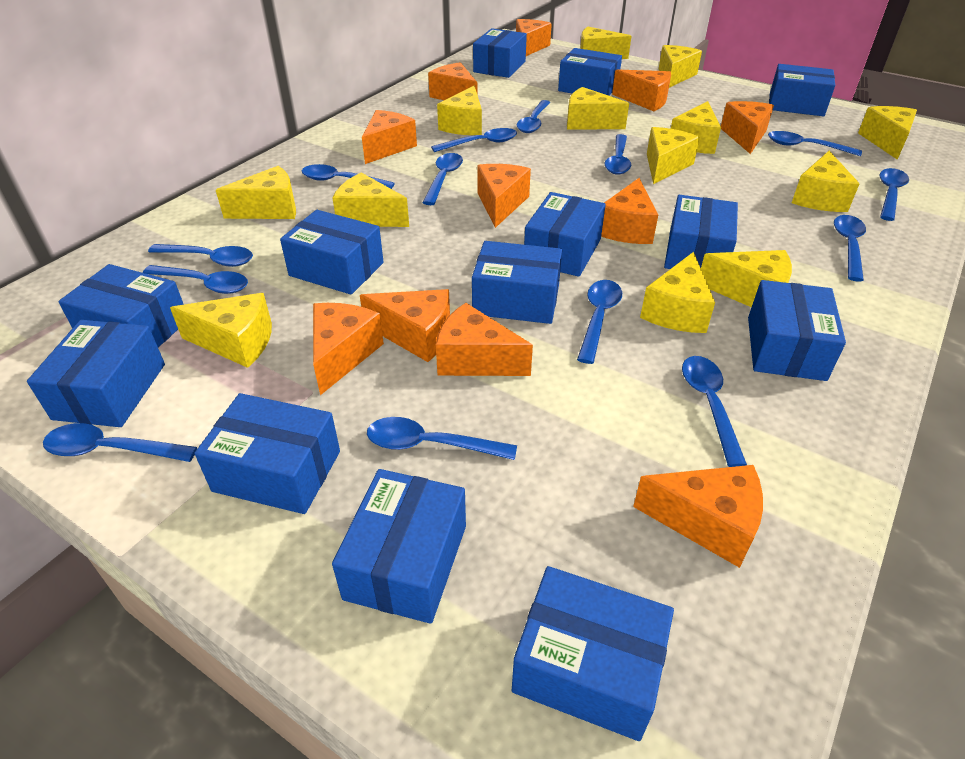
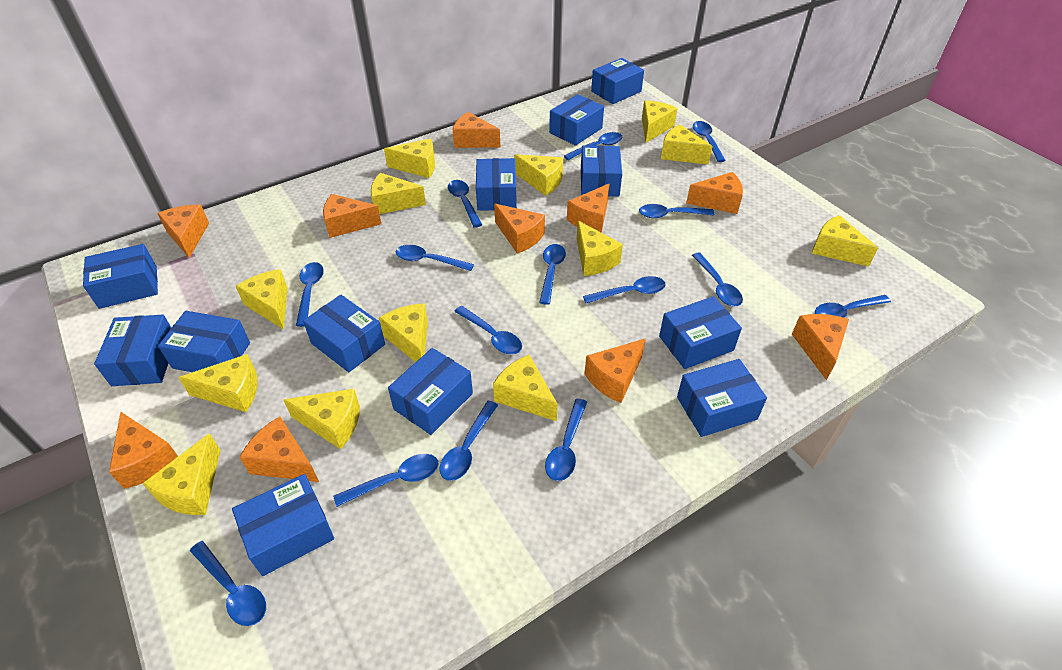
blue box: 13 -> 12
blue spoon: 14 -> 15
orange cheese: 11 -> 10

